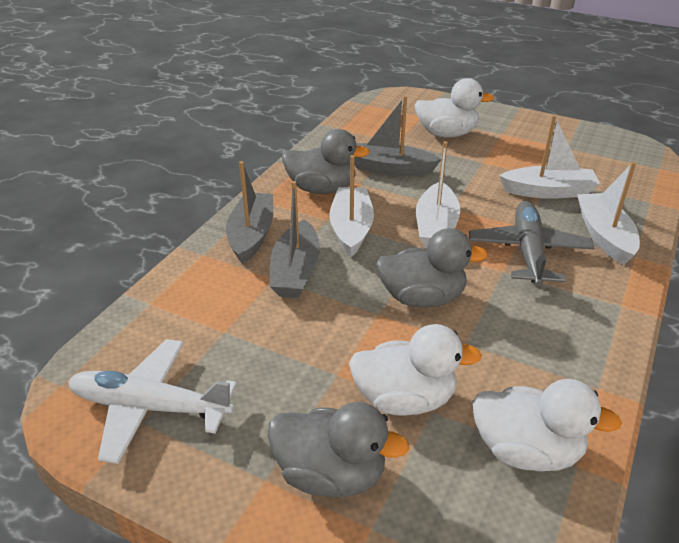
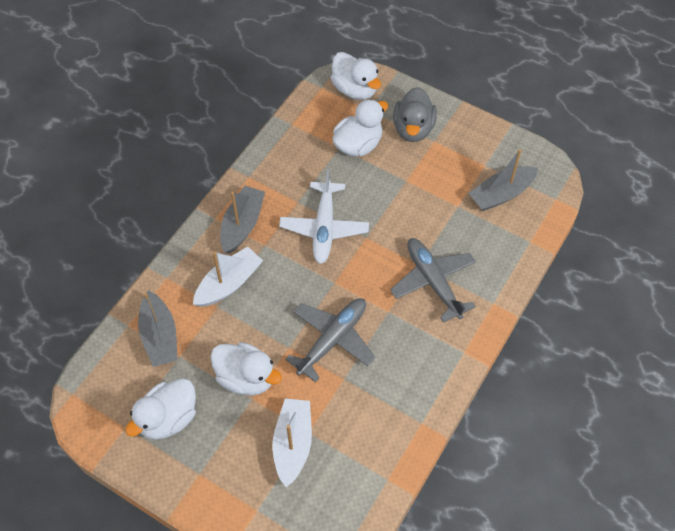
grey duck: 3 -> 1
grey plane: 1 -> 2
white boat: 4 -> 2
white duck: 3 -> 4

